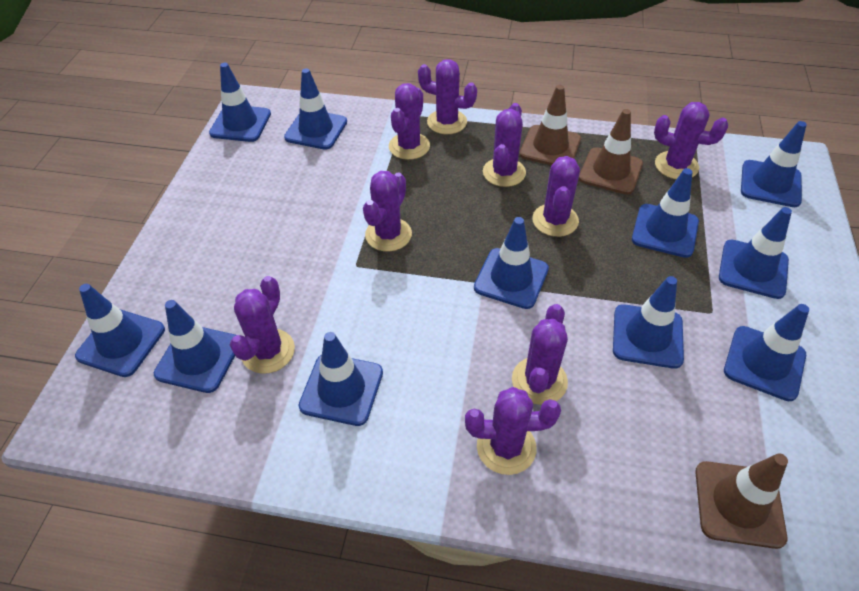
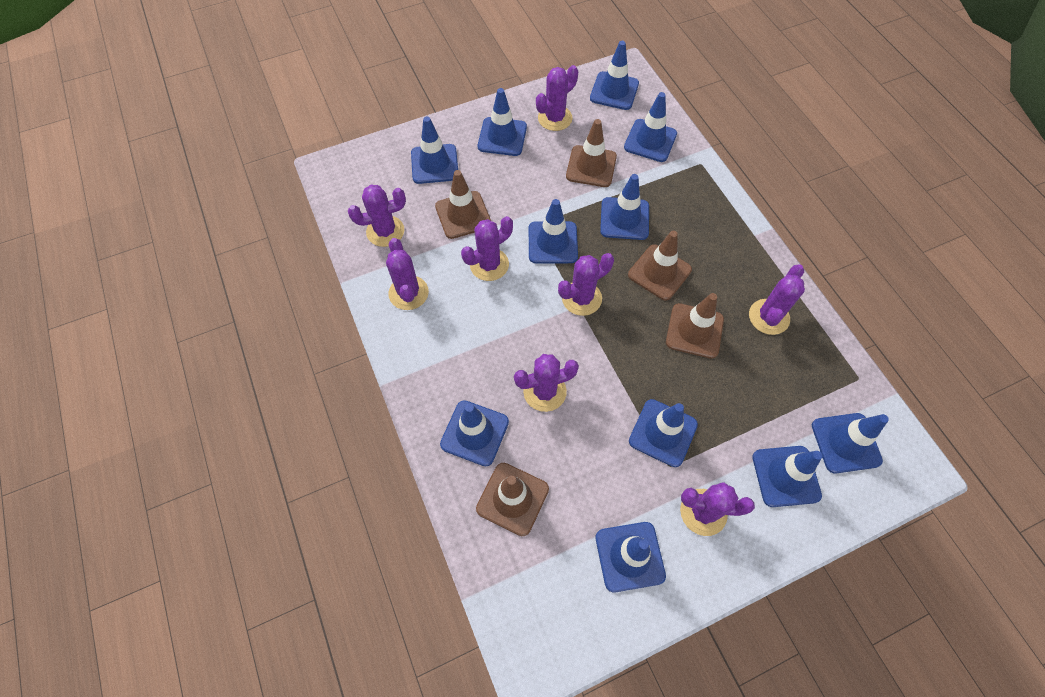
brown traffic cone: 3 -> 5
purple cactus: 9 -> 8

